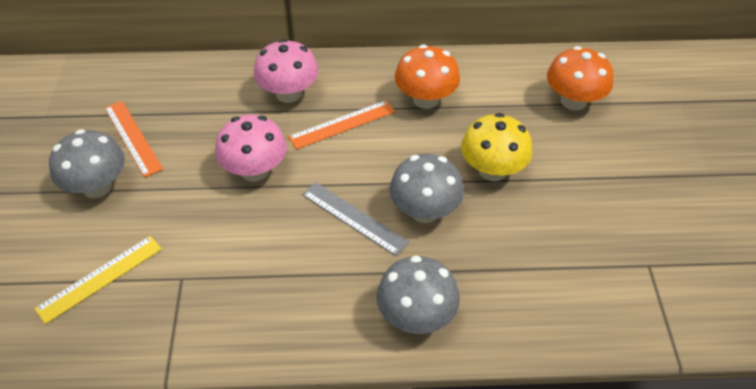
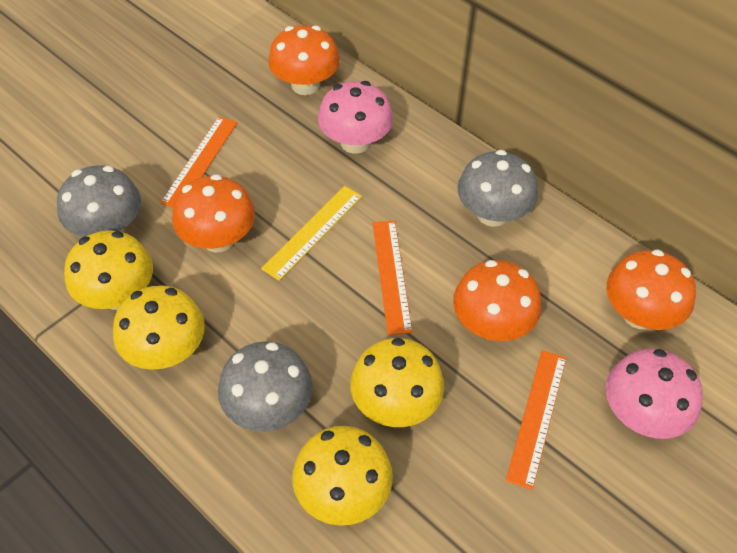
grey ruler: 1 -> 0
orange mushroom: 2 -> 4
orange ruler: 2 -> 3
yellow mushroom: 1 -> 4

